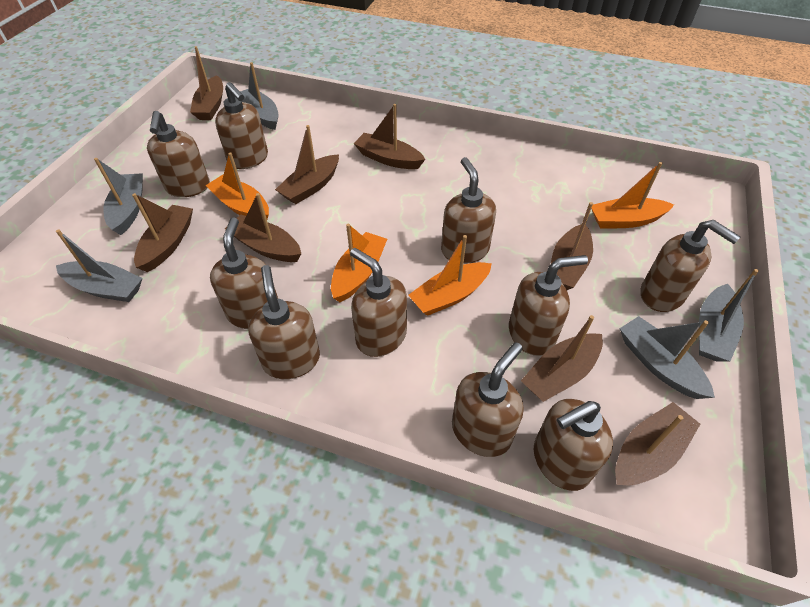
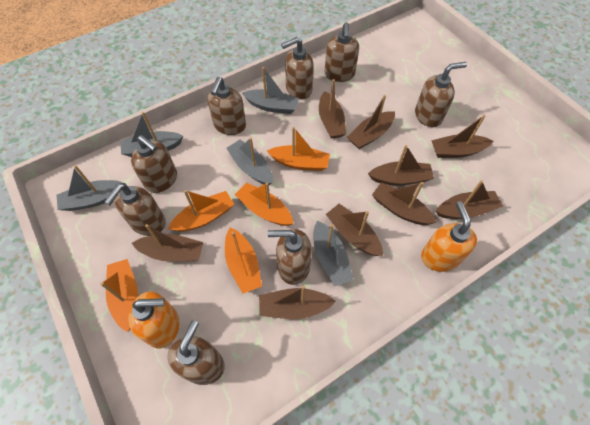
brown boat: 8 -> 9
brown soap dispenser: 10 -> 8
orange boat: 4 -> 5
orange soap dispenser: 0 -> 2

